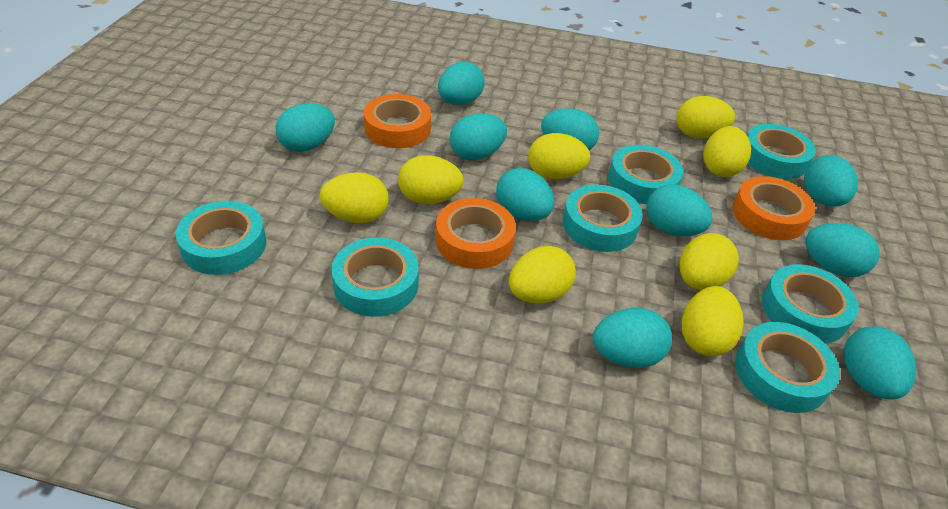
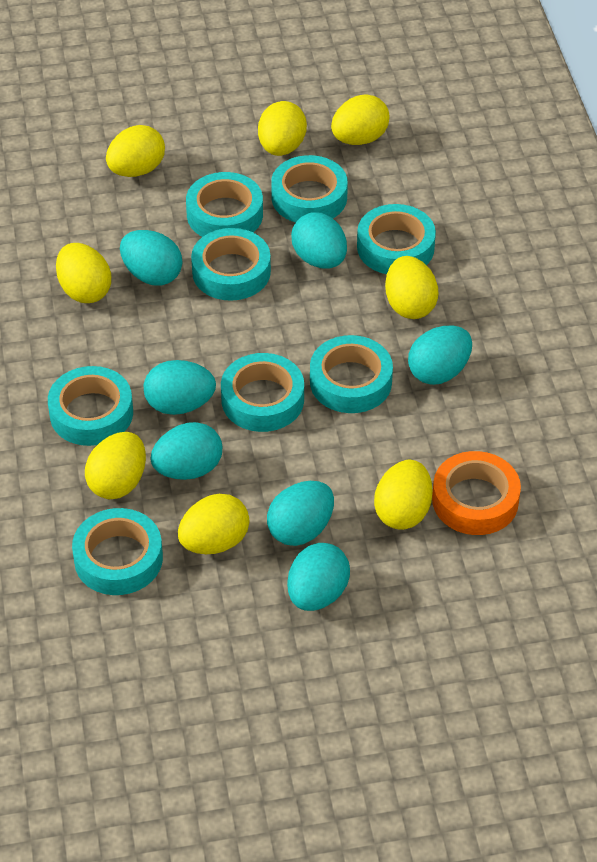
orange tape: 3 -> 1
turquoise egg: 10 -> 7
turquoise tape: 7 -> 8

